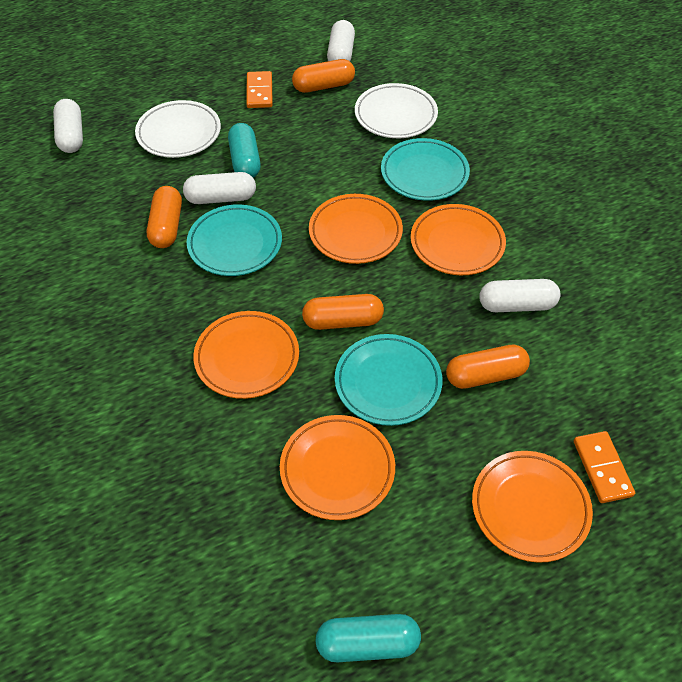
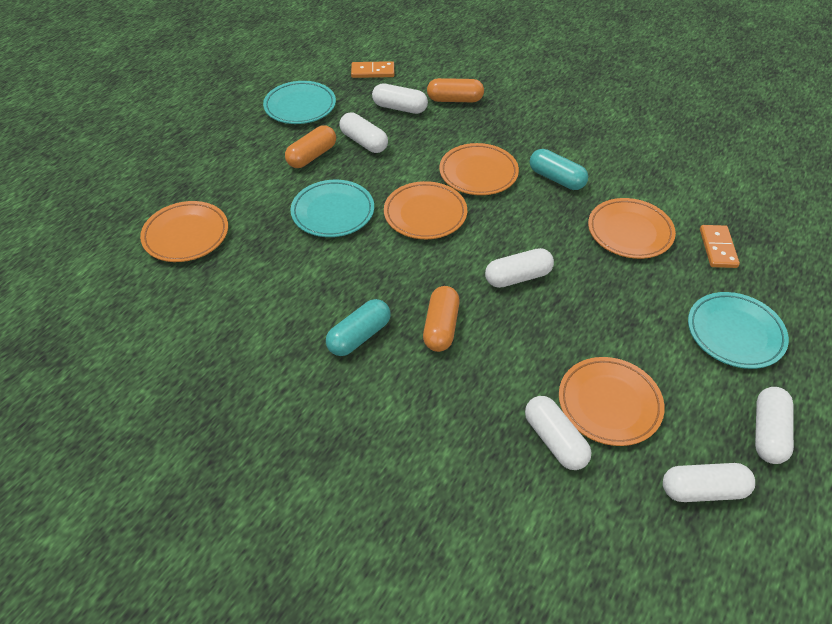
orange capsule: 4 -> 3
white capsule: 4 -> 6
white plate: 2 -> 0

